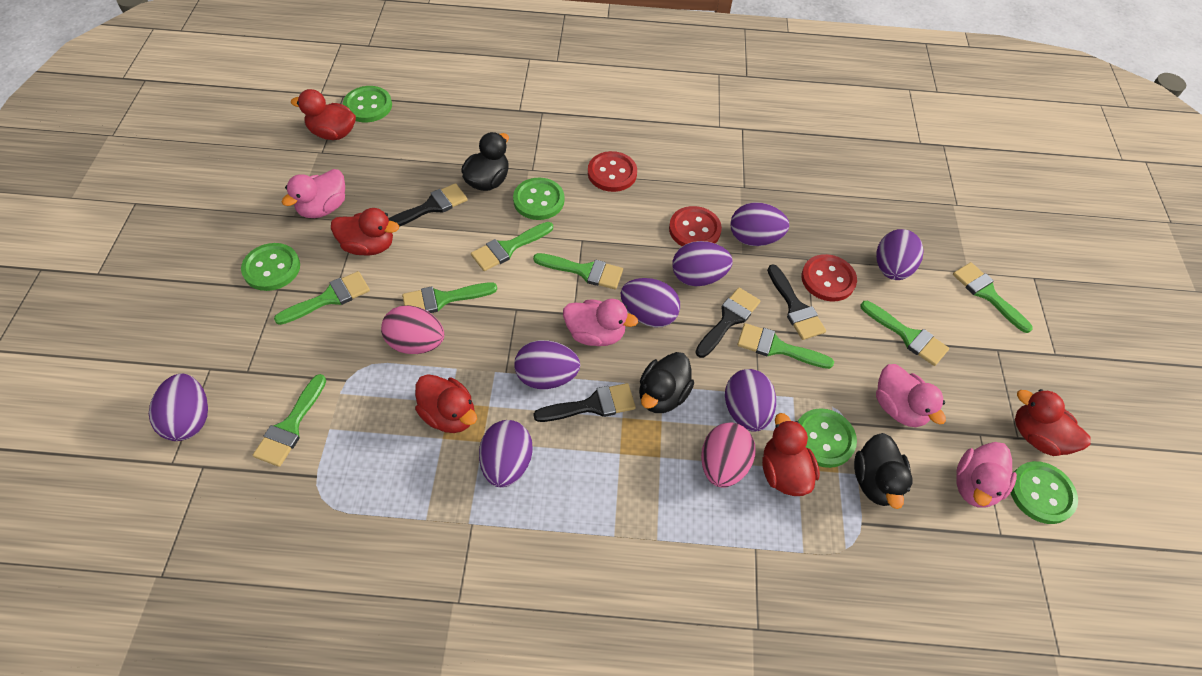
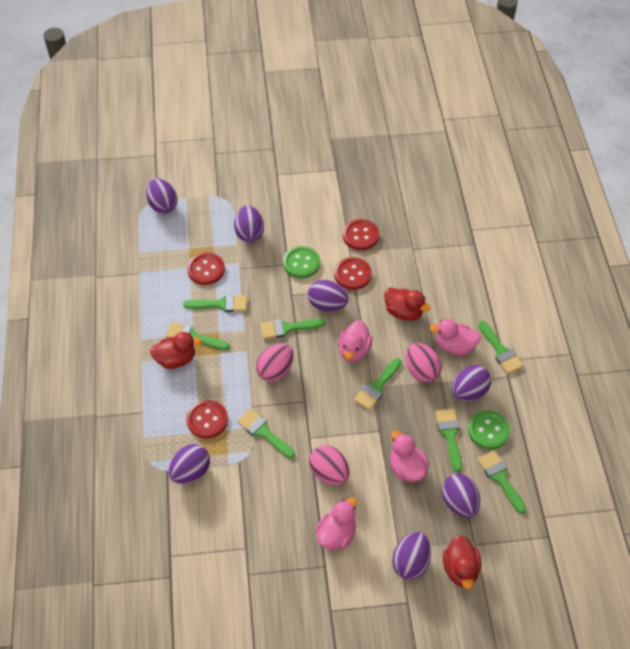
black brush: 4 -> 0
black duck: 3 -> 0
green button: 5 -> 2
pink egg: 2 -> 3
purple egg: 8 -> 7
red button: 3 -> 4
red duck: 5 -> 3

